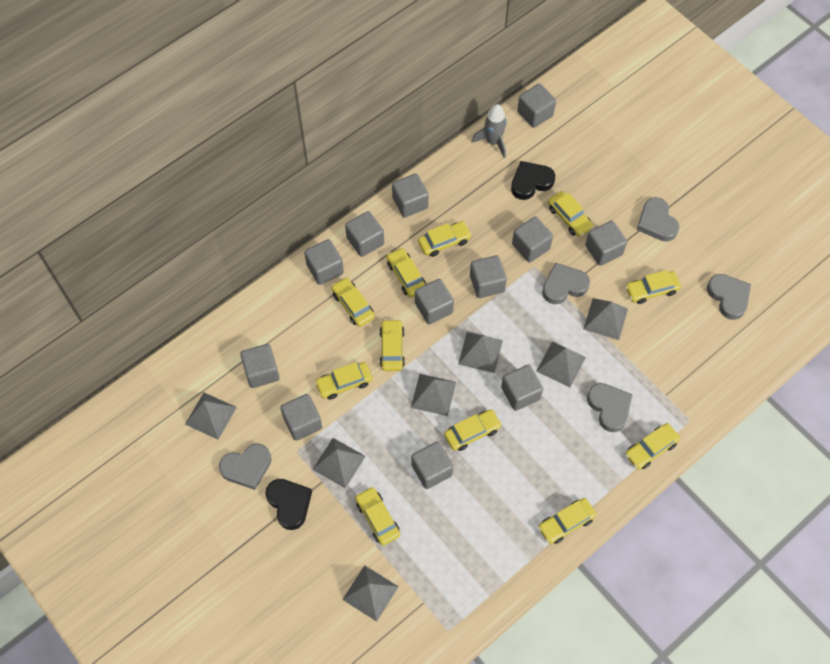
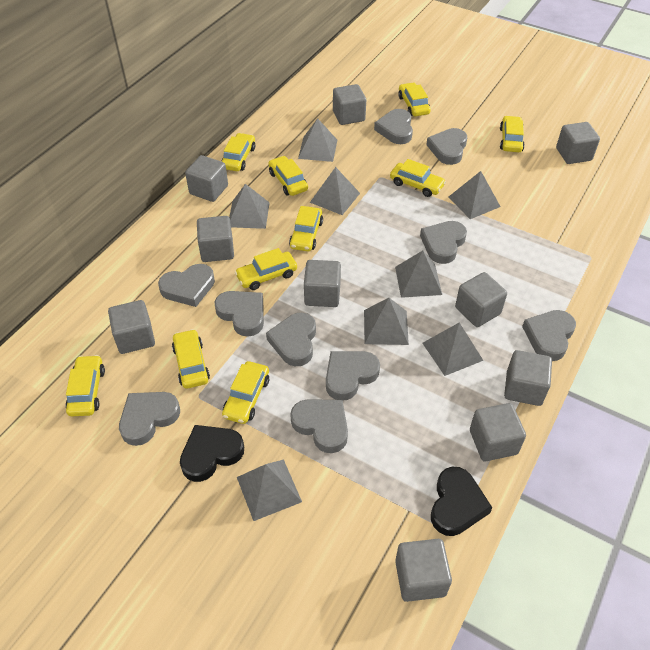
grey cube: 12 -> 10
grey heart: 5 -> 10
grey pyramid: 7 -> 8
grey rocket: 1 -> 0
yellow car: 11 -> 10

